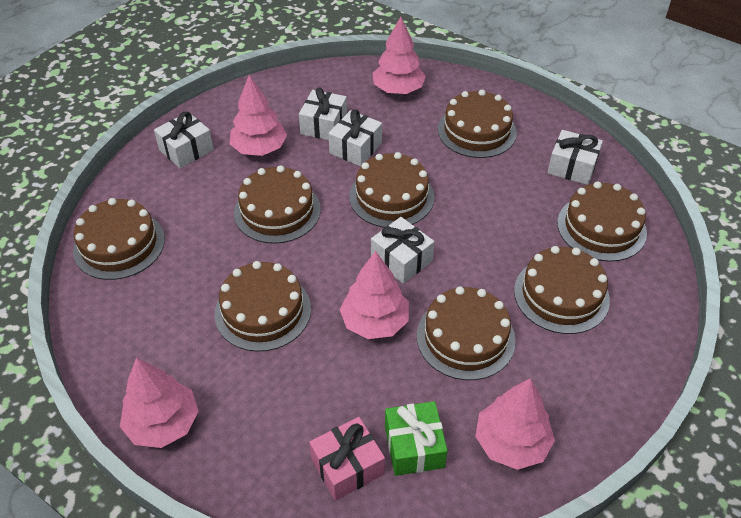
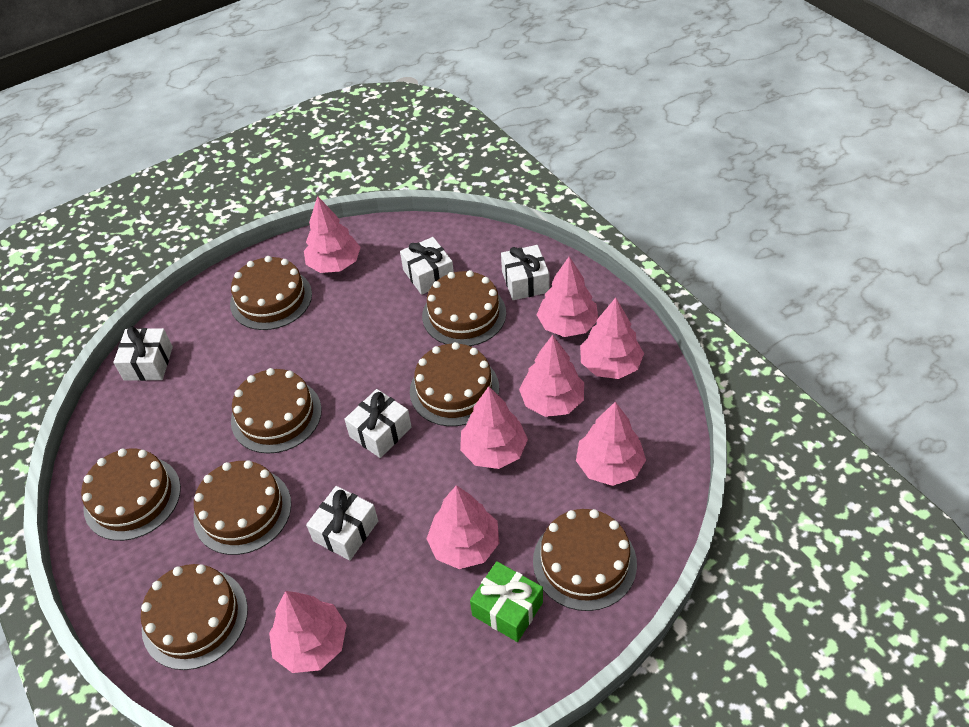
pink gift: 1 -> 0
pink tree: 5 -> 8

